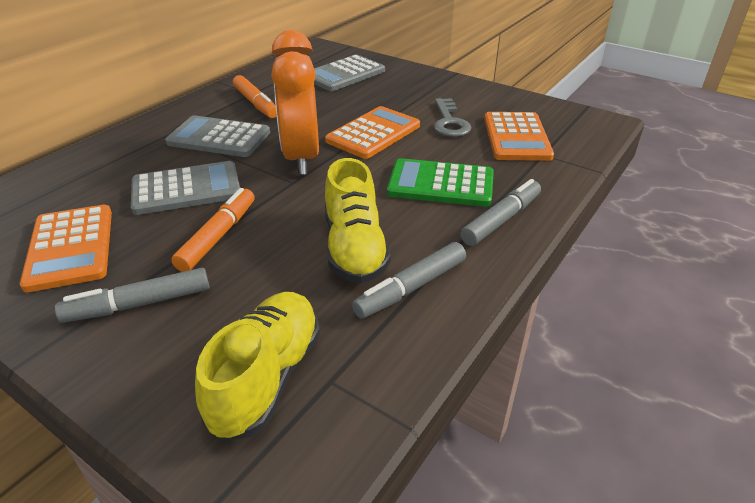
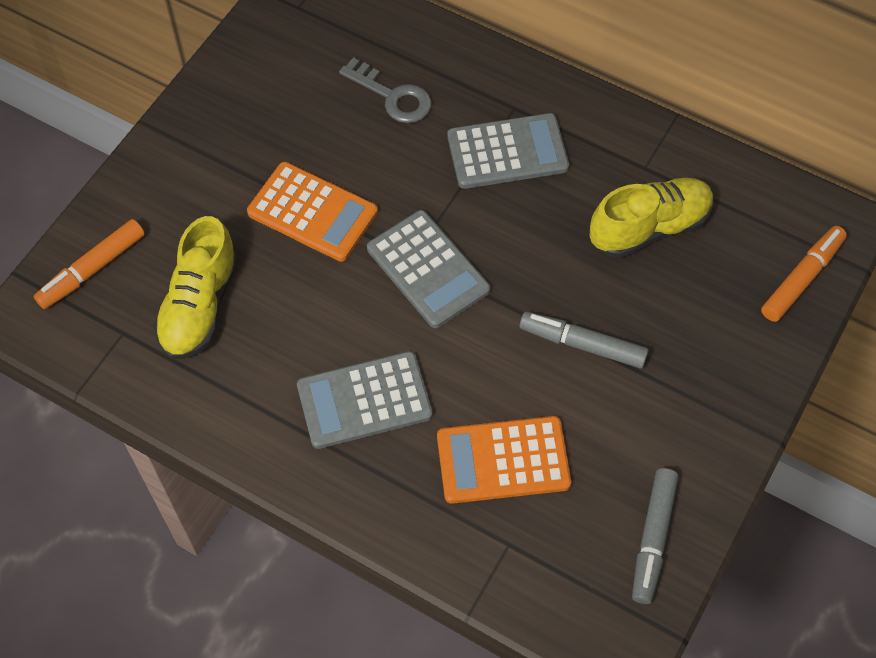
green calculator: 1 -> 0
grey marker: 3 -> 2
orange calculator: 3 -> 2
orange clock: 1 -> 0

